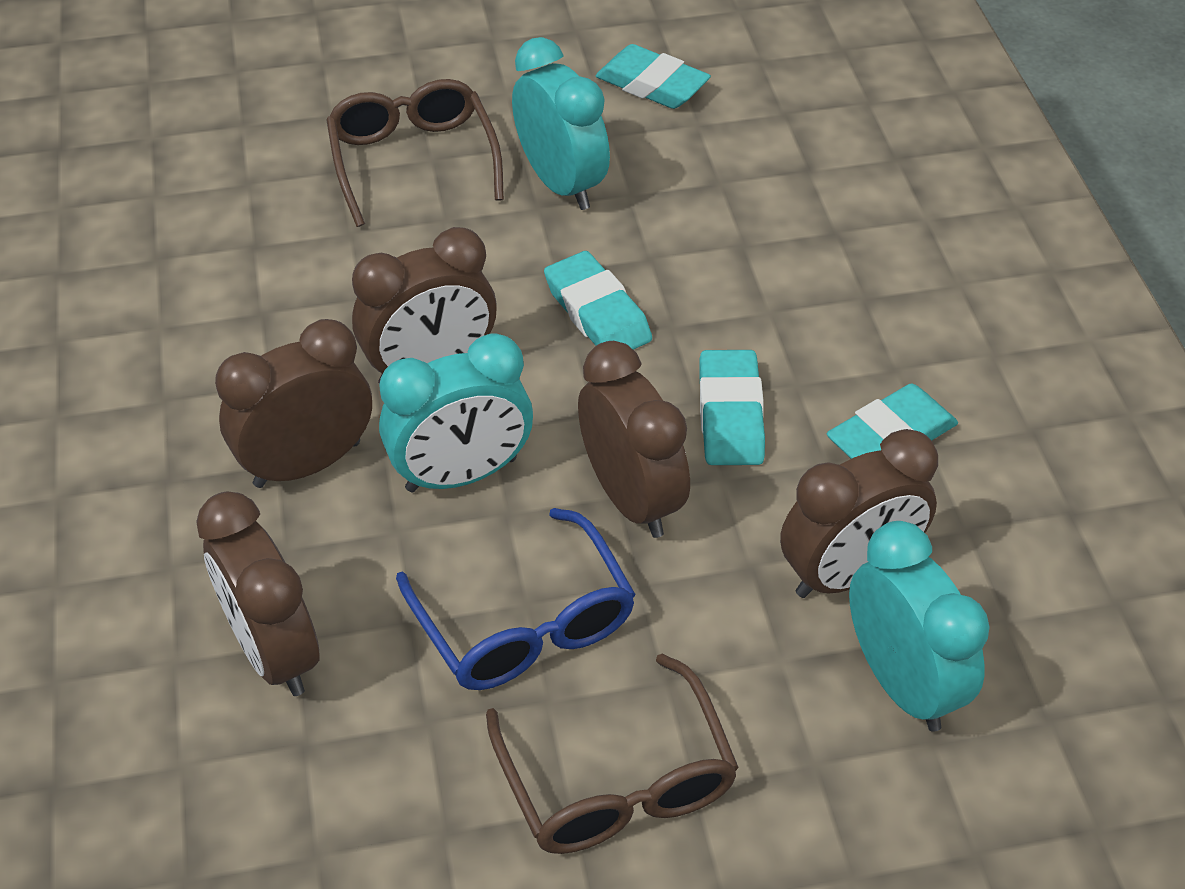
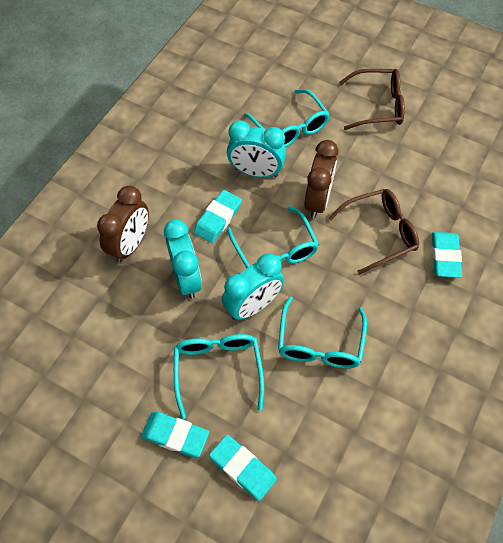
blue glasses: 1 -> 0
brown clock: 5 -> 2
turquoise glasses: 0 -> 4

